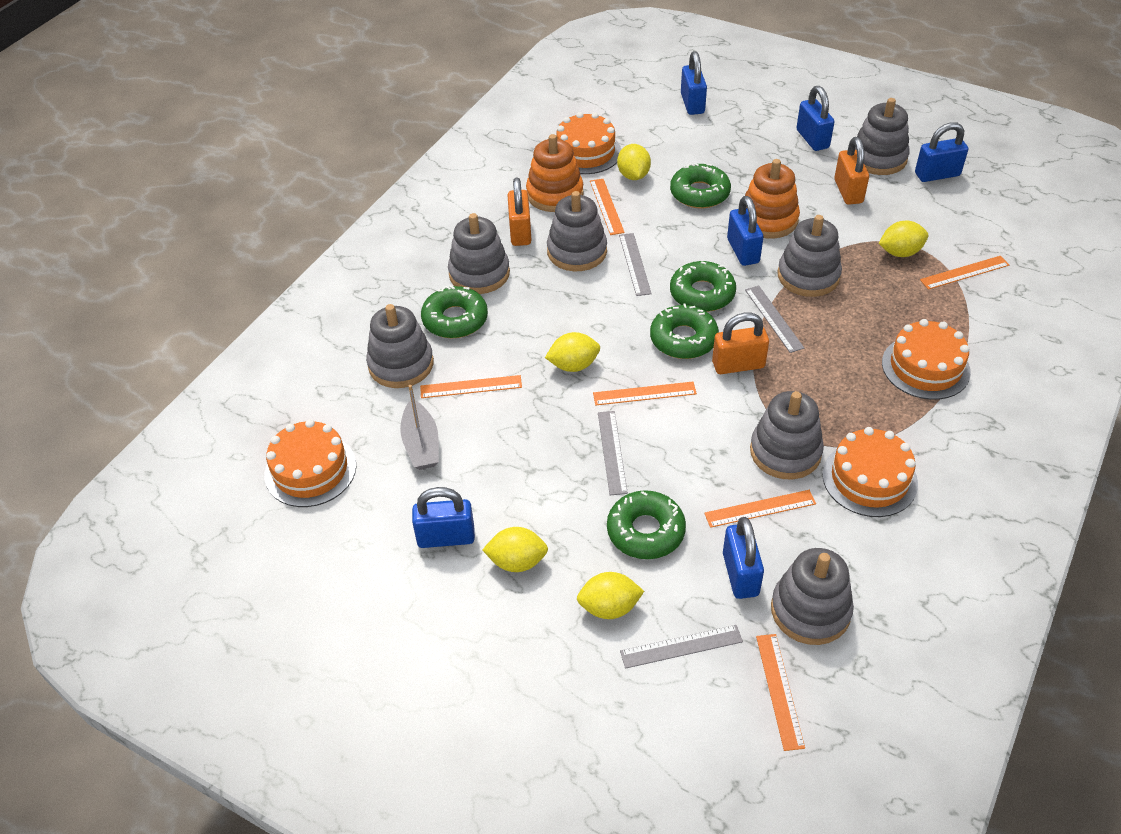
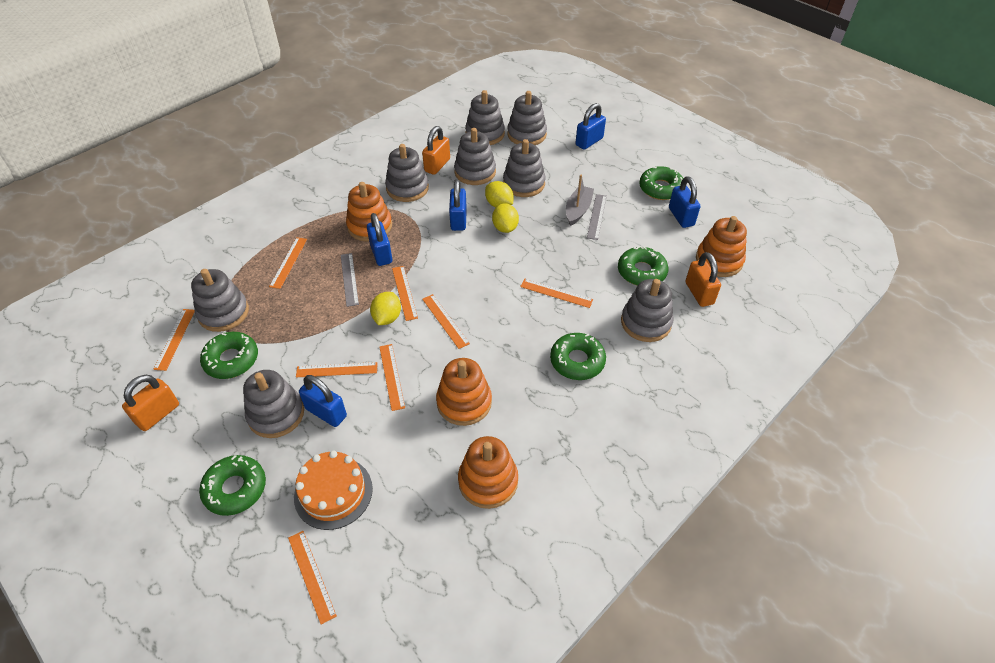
blue padlock: 6 -> 5
grey ruler: 4 -> 2
grey stacking toy: 7 -> 8
orange cake: 4 -> 1
orange ruler: 6 -> 8
orange stacking toy: 2 -> 4
yellow lemon: 5 -> 3

